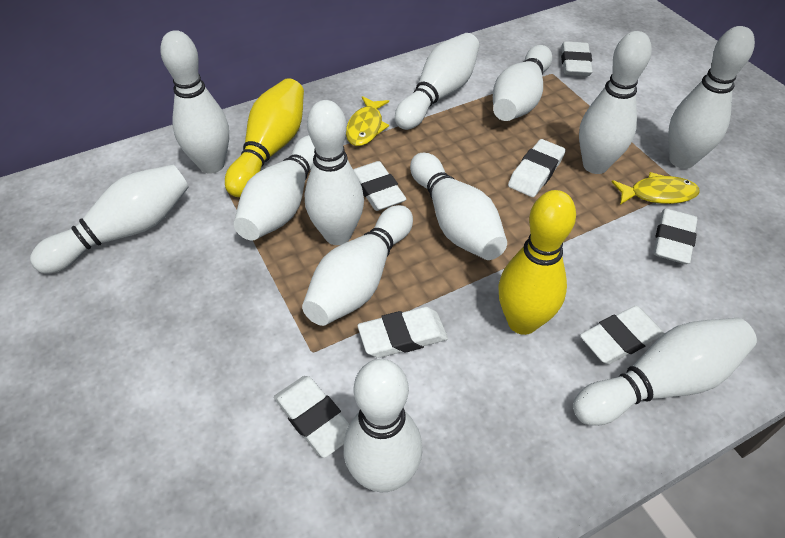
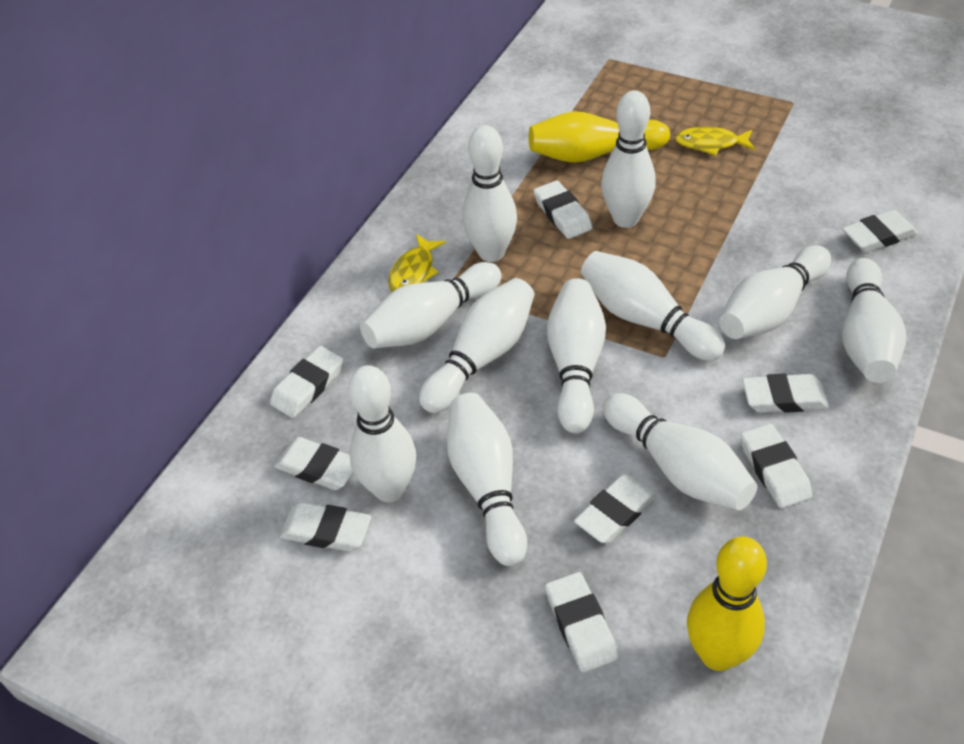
white bowling pin: 12 -> 11
white eraser: 7 -> 9

